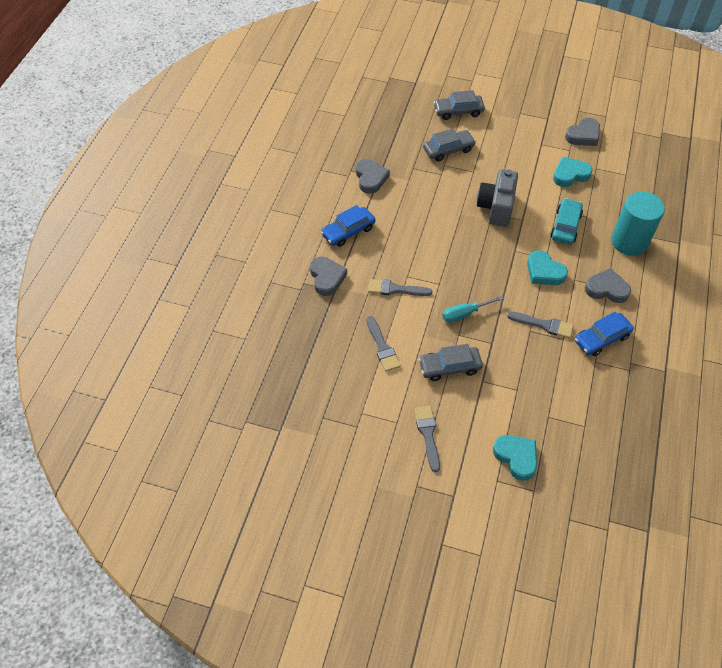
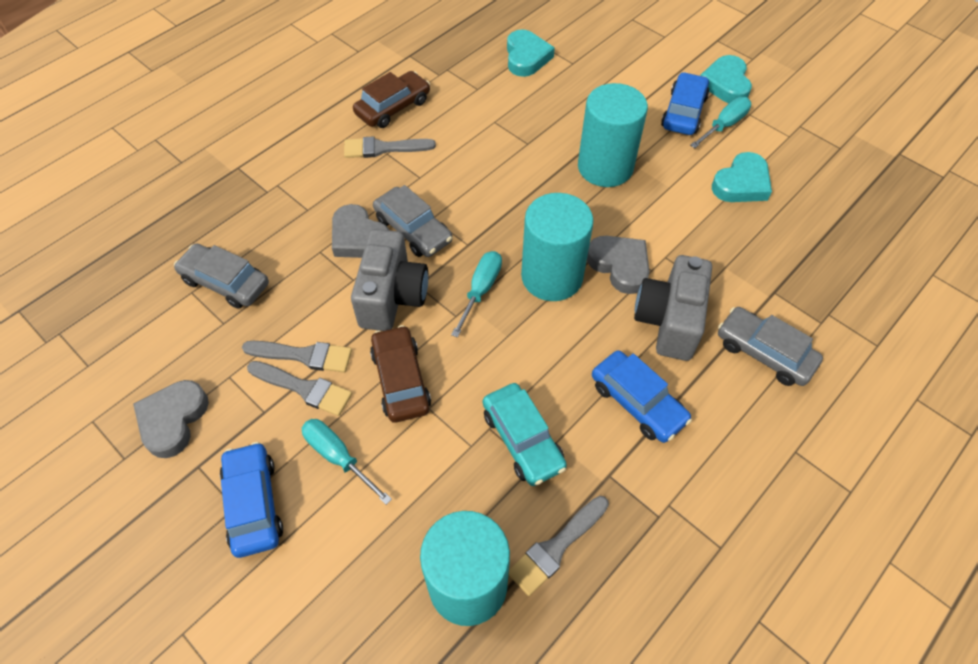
blue car: 2 -> 3
brown car: 0 -> 2
grey camera: 1 -> 2
grey heart: 4 -> 3
turquoise cylinder: 1 -> 3
turquoise screwdriver: 1 -> 3

